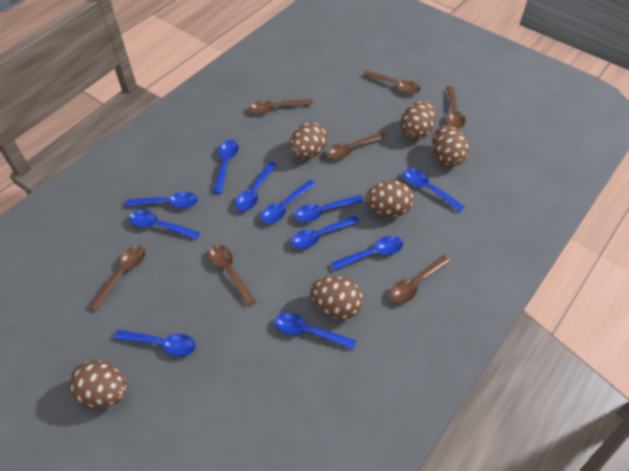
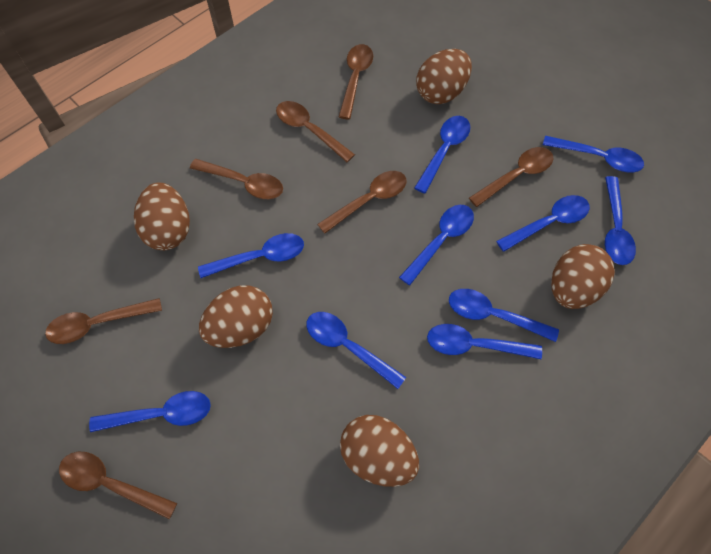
blue spoon: 11 -> 10
brown egg: 6 -> 5

